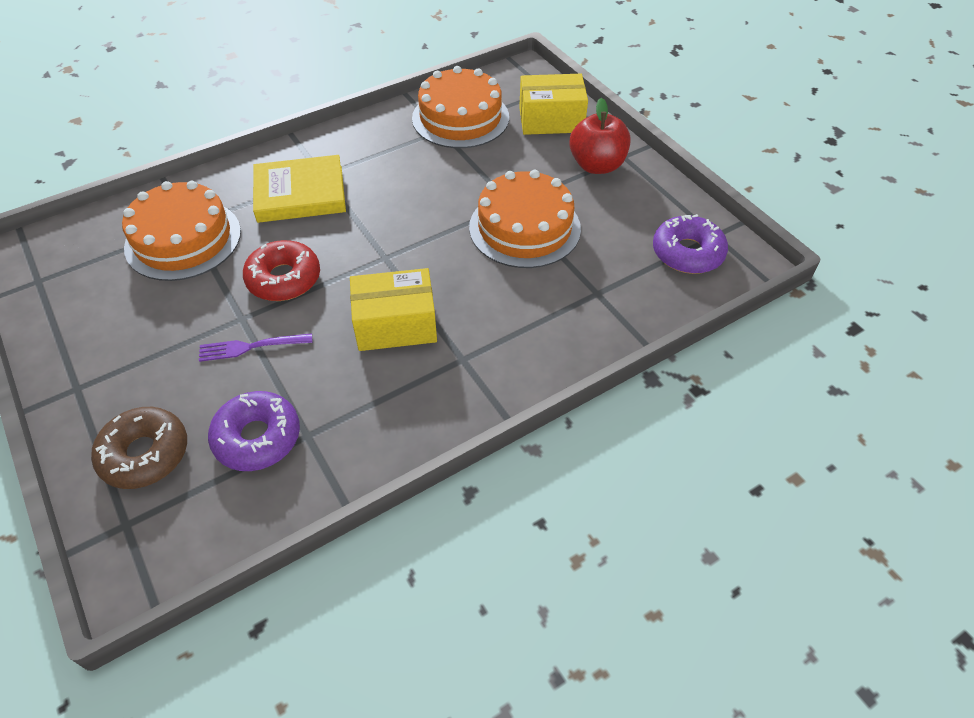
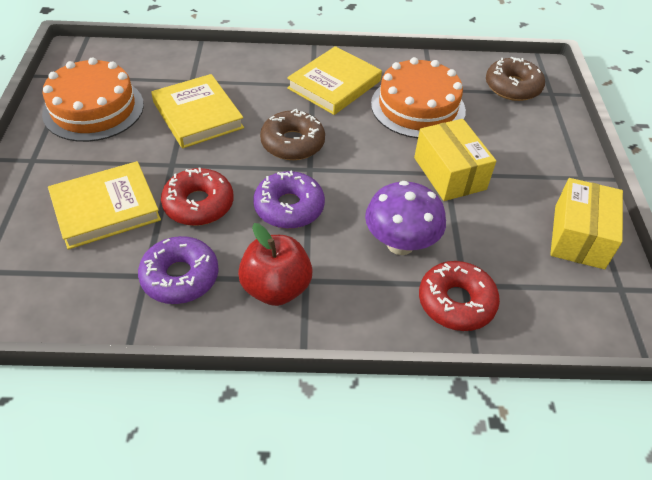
brown donut: 1 -> 2
orange cake: 3 -> 2
purple fork: 1 -> 0
purple mushroom: 0 -> 1
red donut: 1 -> 2
yellow book: 1 -> 3

